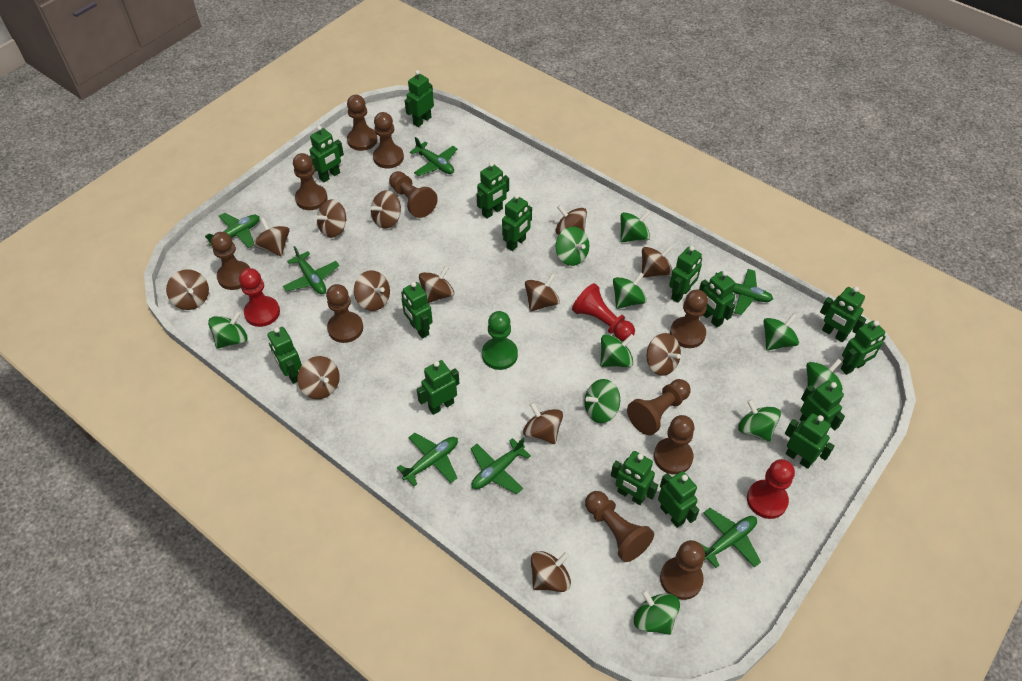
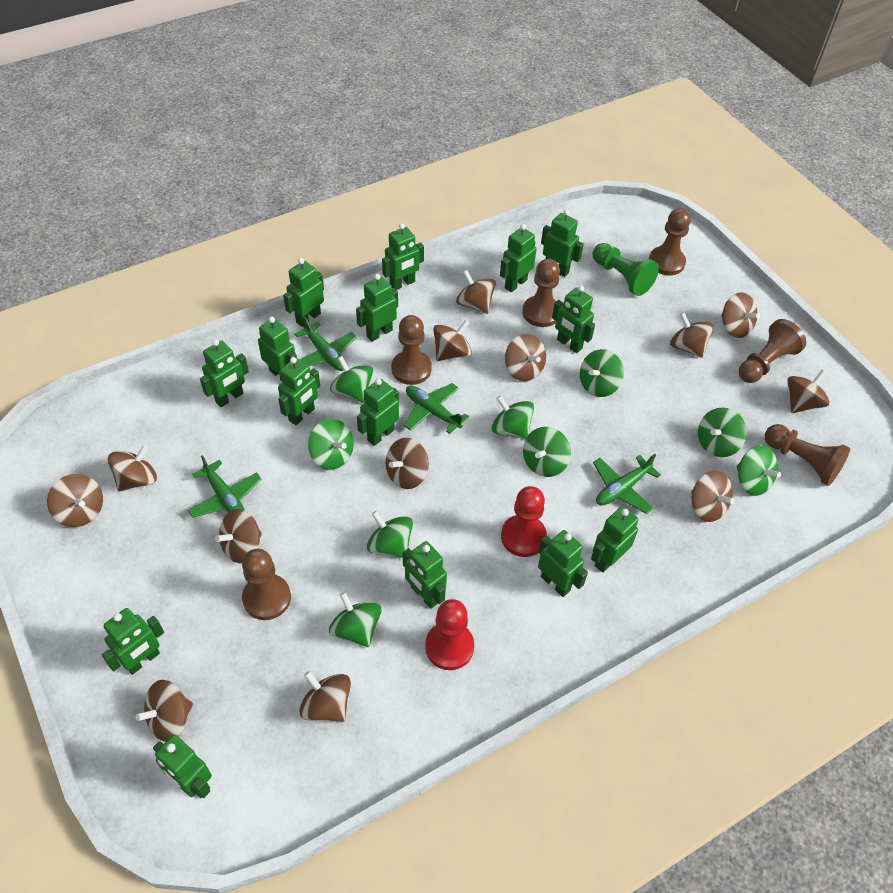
brown pawn: 11 -> 6
green plane: 7 -> 4
green spinning top: 10 -> 9
red pawn: 3 -> 2

